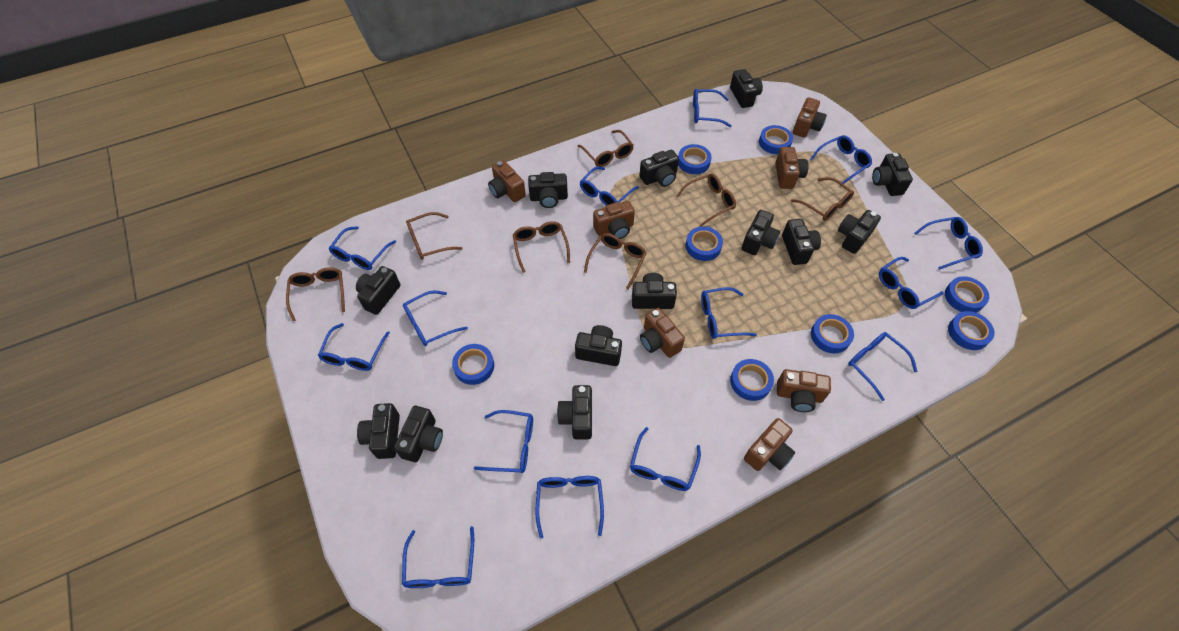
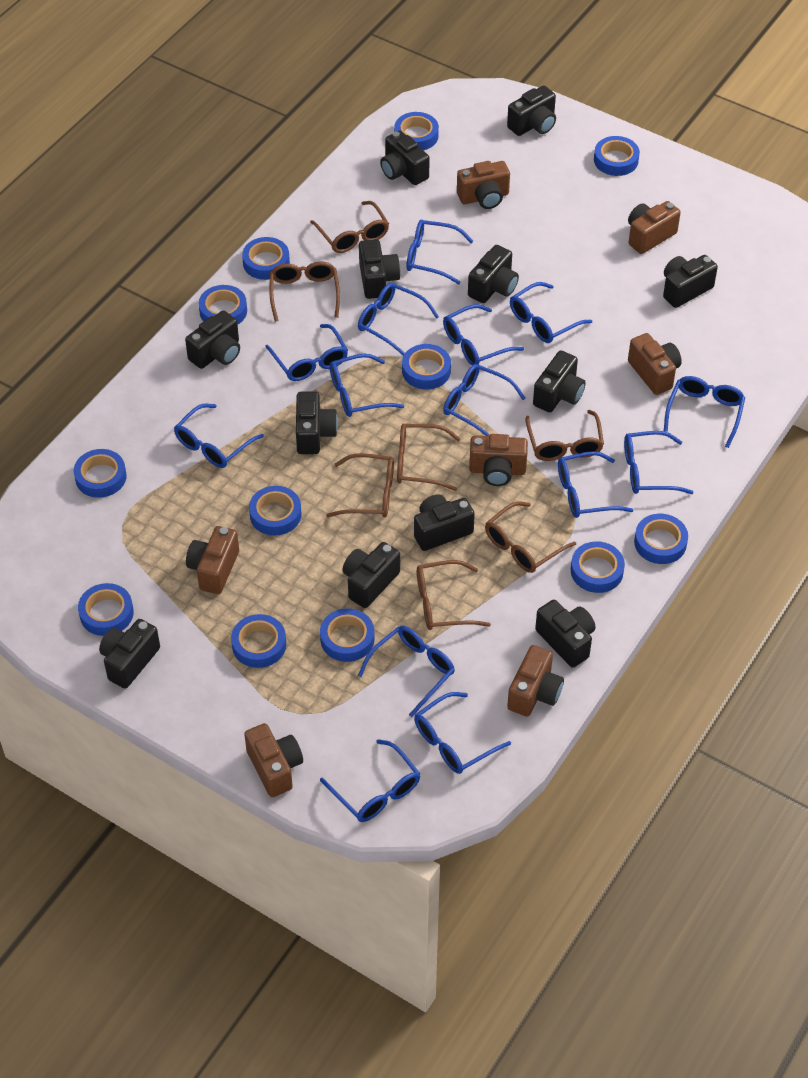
black camera: 13 -> 12
blue tape: 8 -> 12

